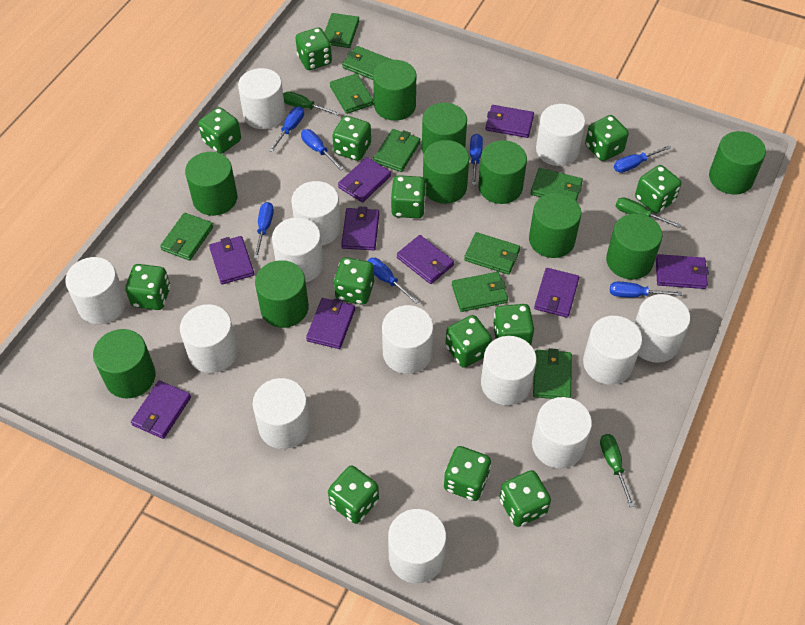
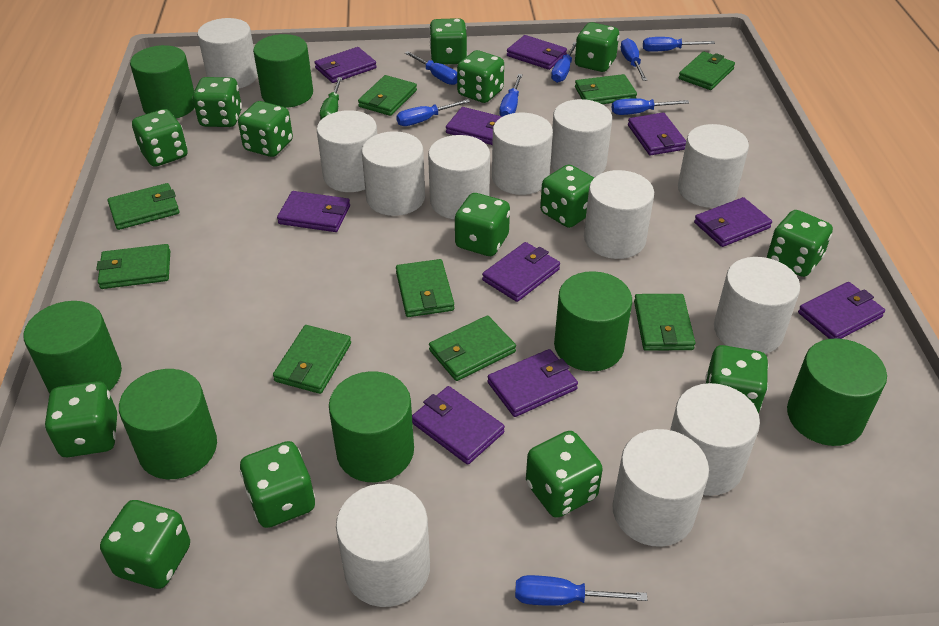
blue screwdriver: 7 -> 8
green cylinder: 10 -> 7
green dice: 13 -> 14
green screwdriver: 3 -> 1
purple wallet: 9 -> 10
white cylinder: 13 -> 12

